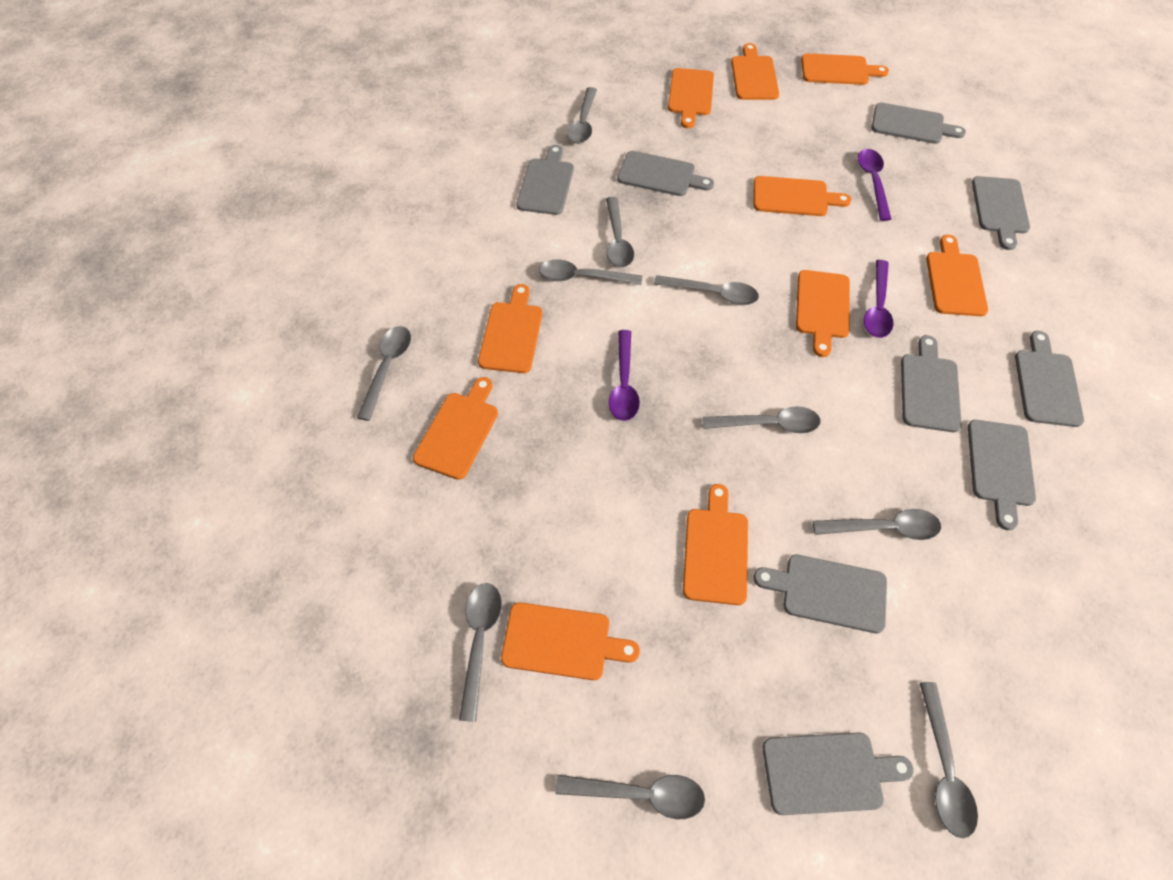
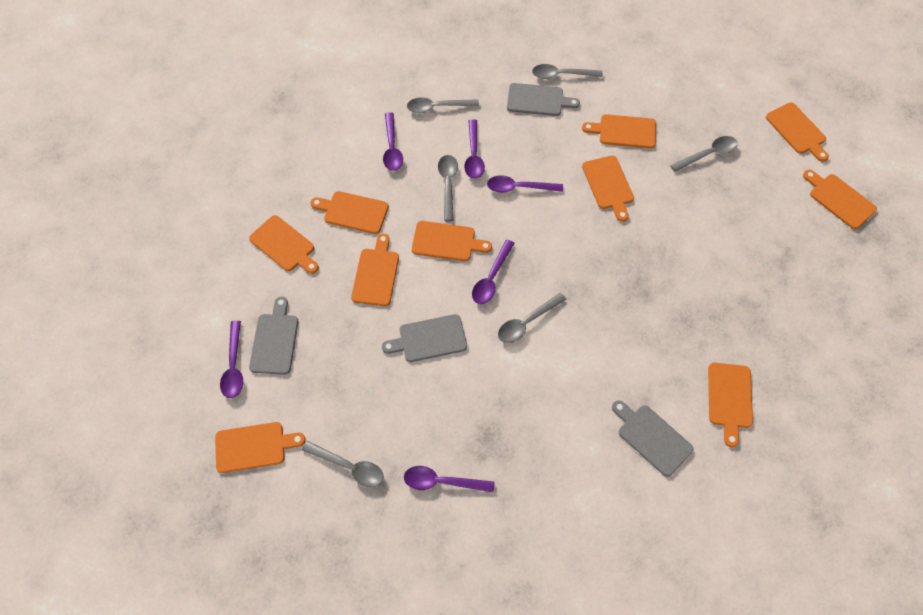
grey cutting board: 9 -> 4
grey spoon: 10 -> 6
purple spoon: 3 -> 6

